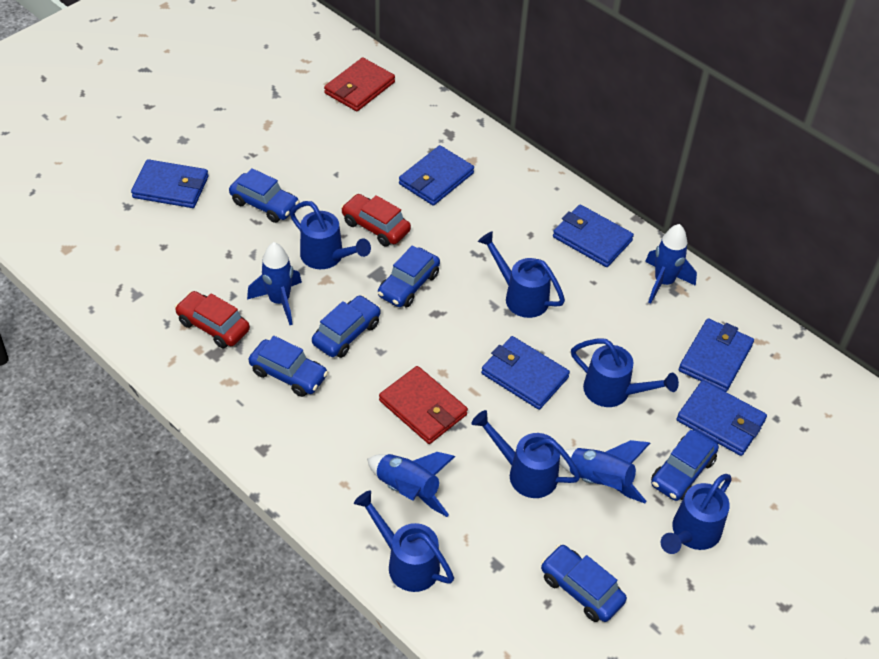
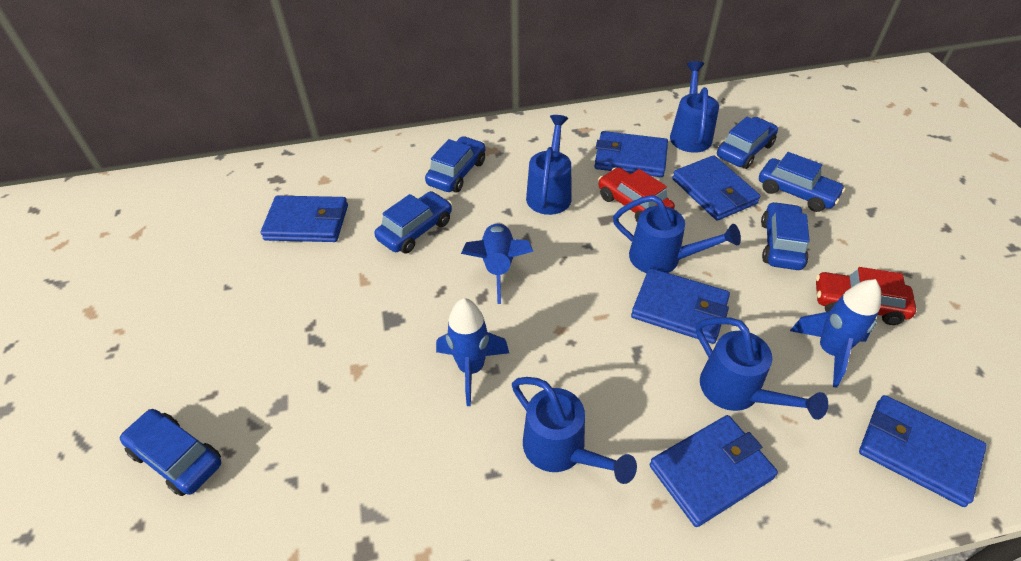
blue rocket: 4 -> 3
blue watering can: 6 -> 5
red wallet: 2 -> 0

